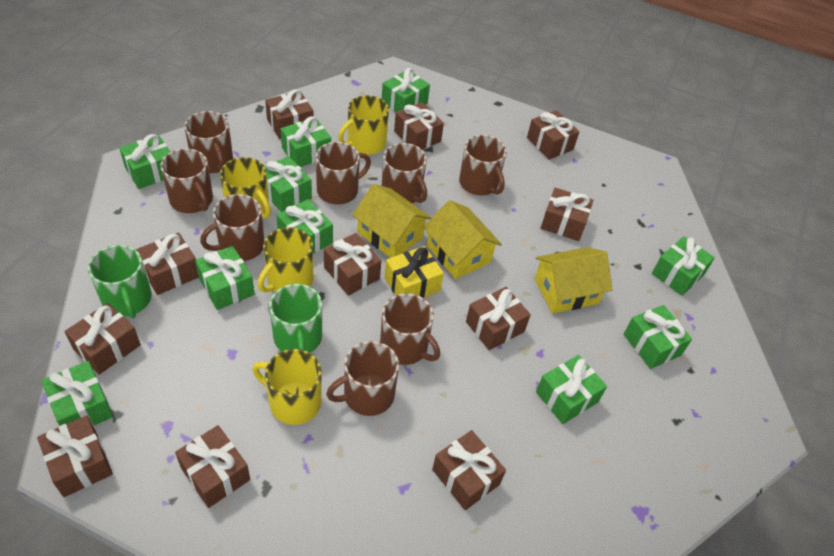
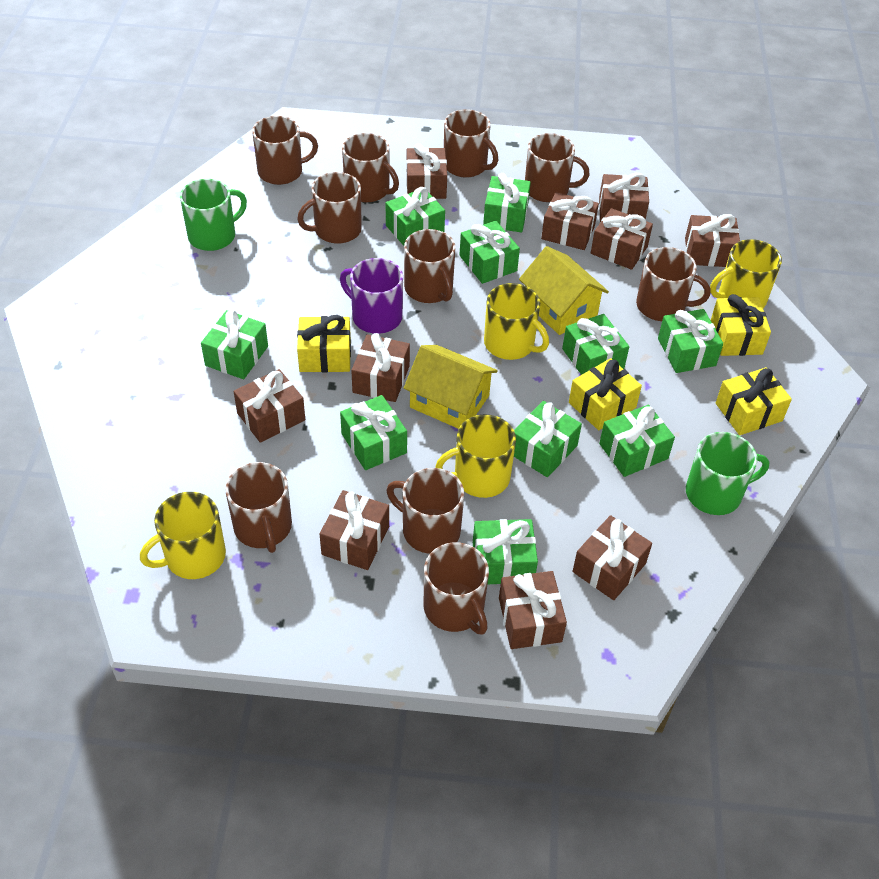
brown gift: 11 -> 10
brown mug: 8 -> 10
purple mug: 0 -> 1
yellow gift: 1 -> 4
yellow house: 3 -> 2

